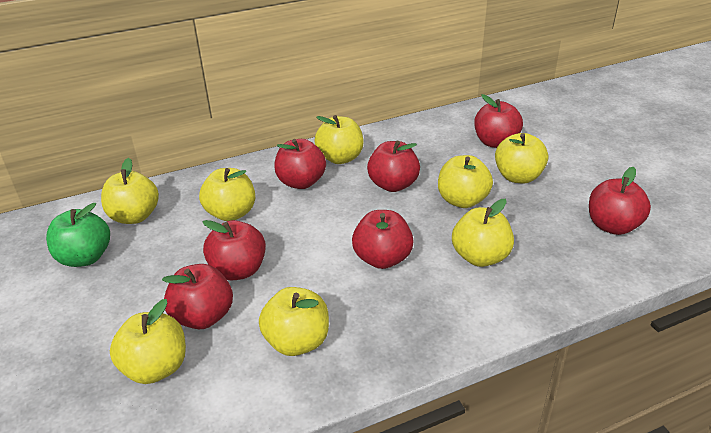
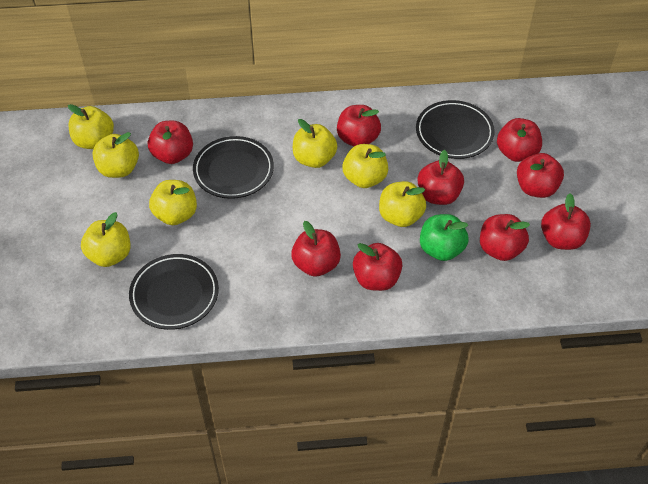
black plate: 0 -> 3
red apple: 7 -> 9
yellow apple: 8 -> 7

